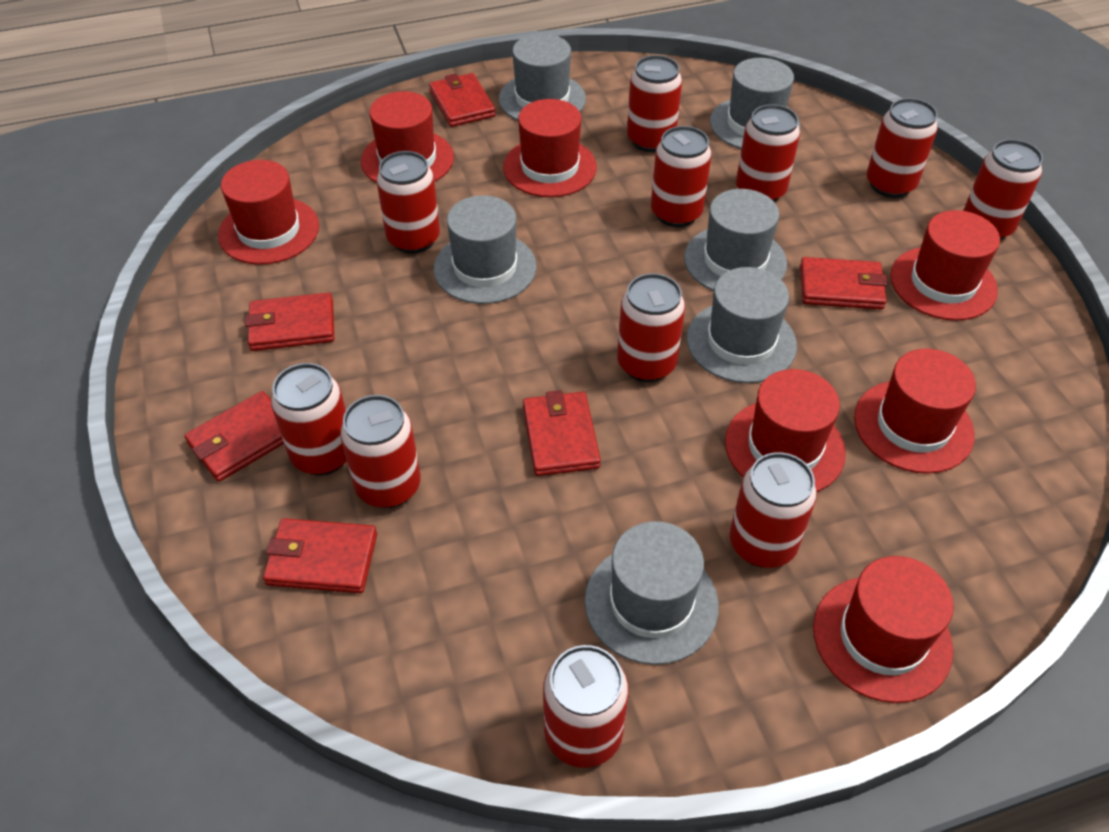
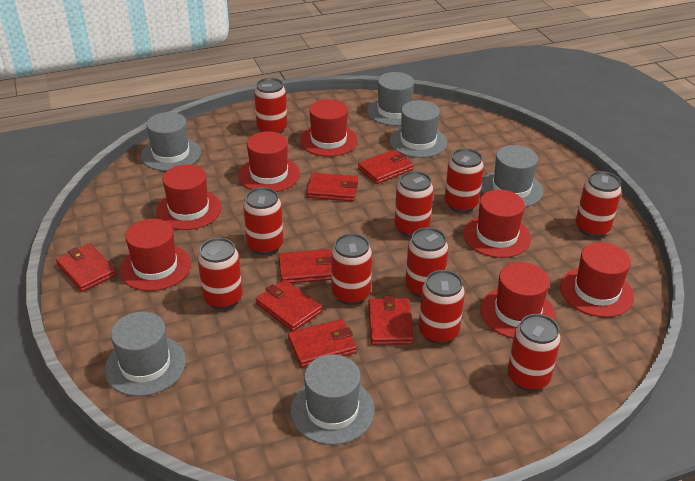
red can: 11 -> 10
red wallet: 6 -> 7

